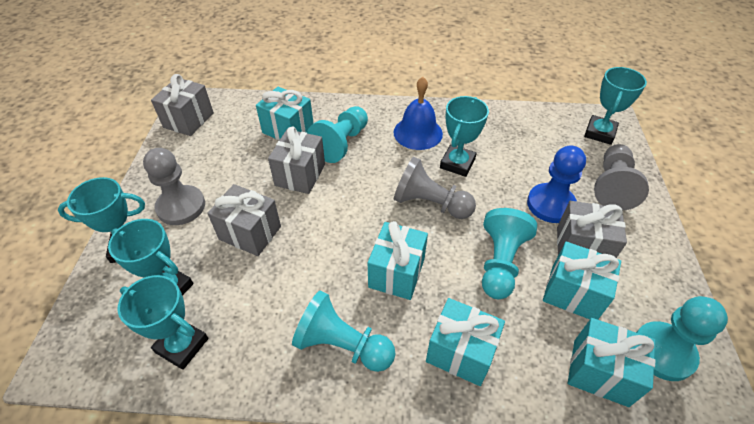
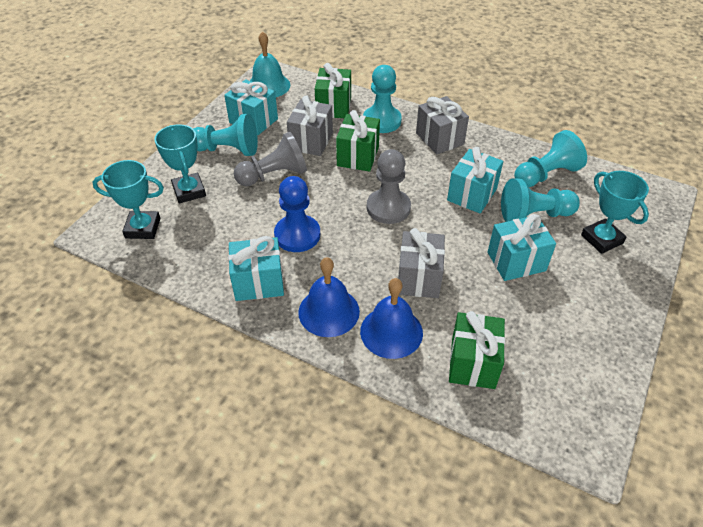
blue bell: 1 -> 2
green gift: 0 -> 3
grey gift: 4 -> 3
grey pawn: 3 -> 2
turquoise bell: 0 -> 1
turquoise gift: 5 -> 4
turquoise trophy: 5 -> 3

